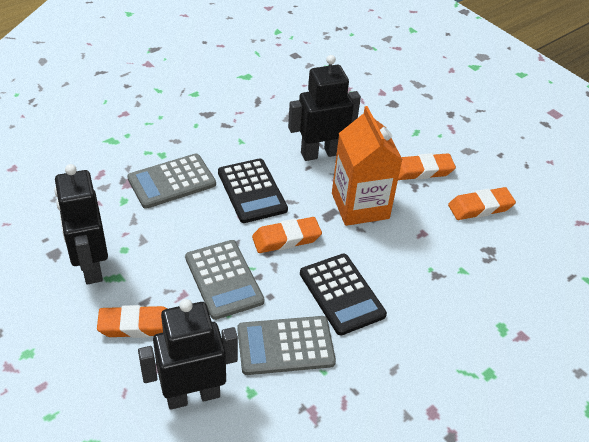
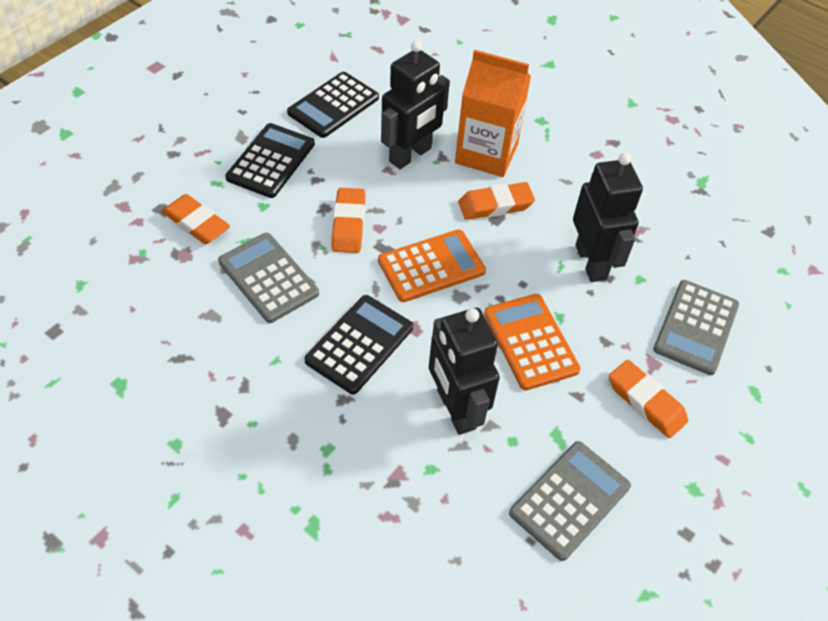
black calculator: 2 -> 3
orange calculator: 0 -> 2

